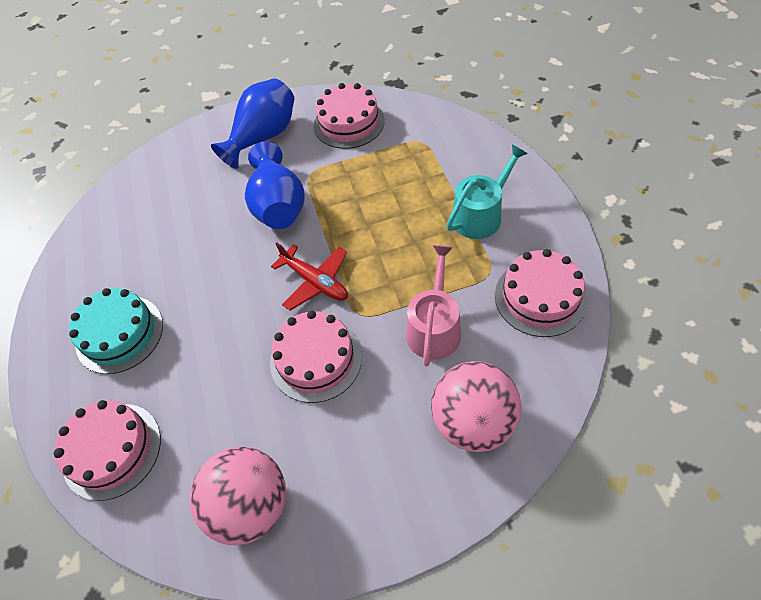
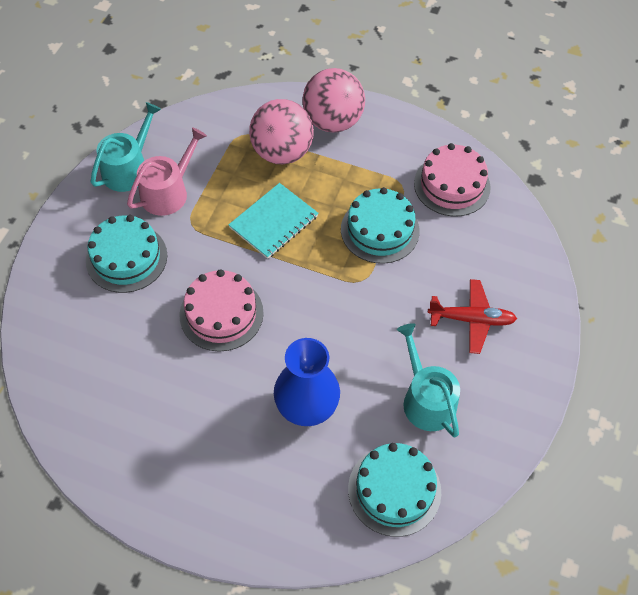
blue vase: 2 -> 1
pink cake: 4 -> 2
turquoise cake: 1 -> 3
turquoise notebook: 0 -> 1
turquoise watering can: 1 -> 2

